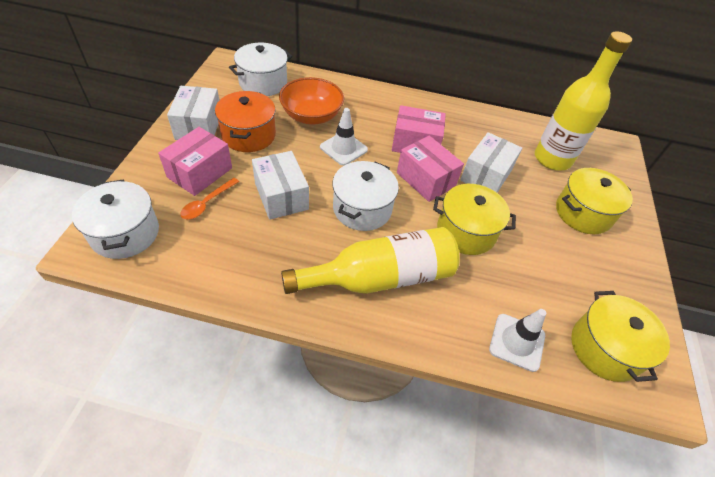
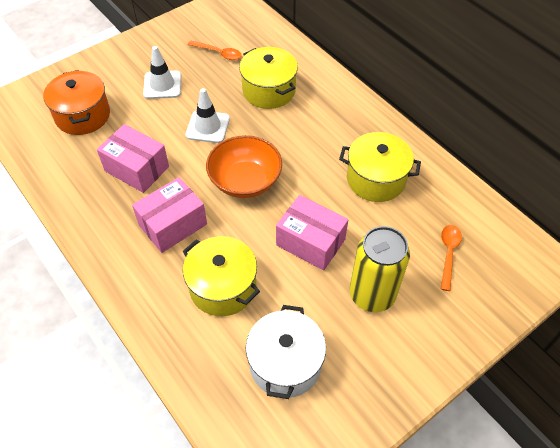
orange spoon: 1 -> 2
white box: 3 -> 0
white pot: 3 -> 1
yellow bottle: 2 -> 0
yellow can: 0 -> 1

